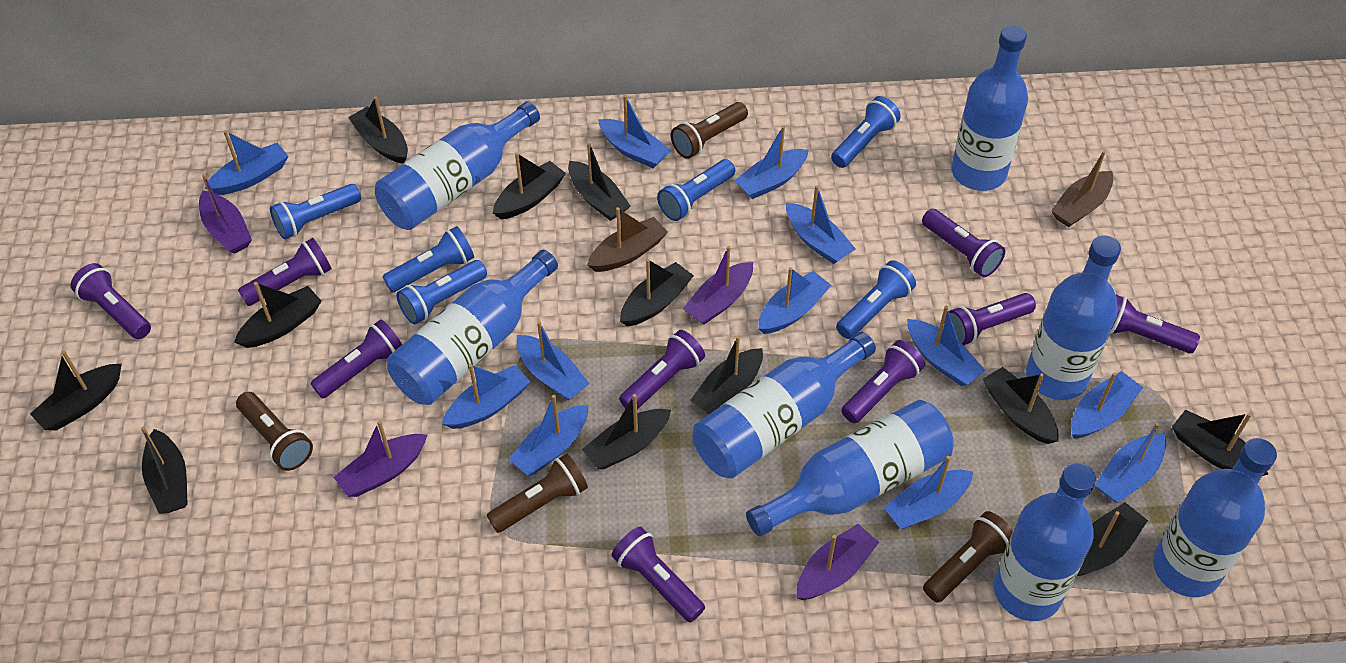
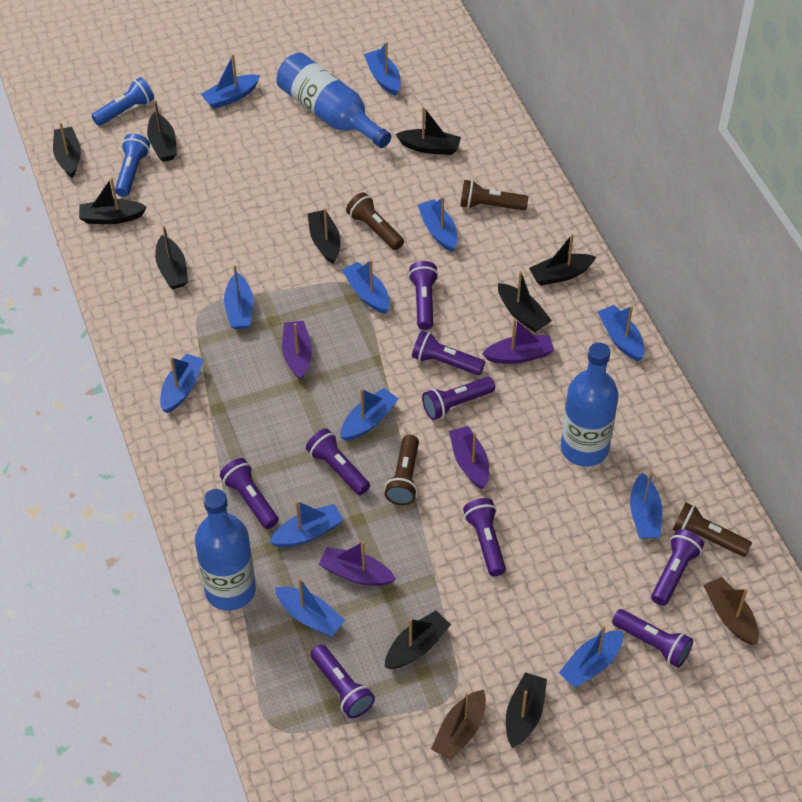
black boat: 12 -> 10
blue bottle: 8 -> 3
blue flashlight: 6 -> 2

